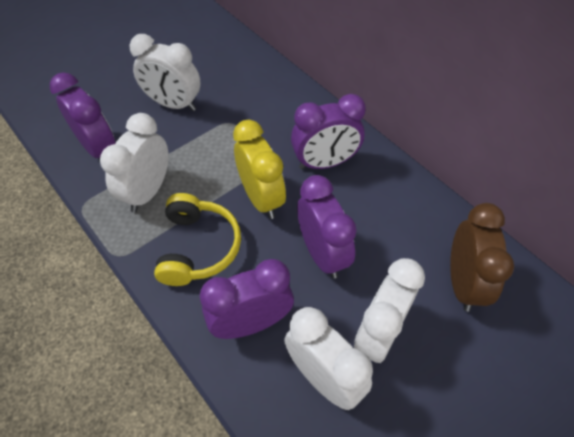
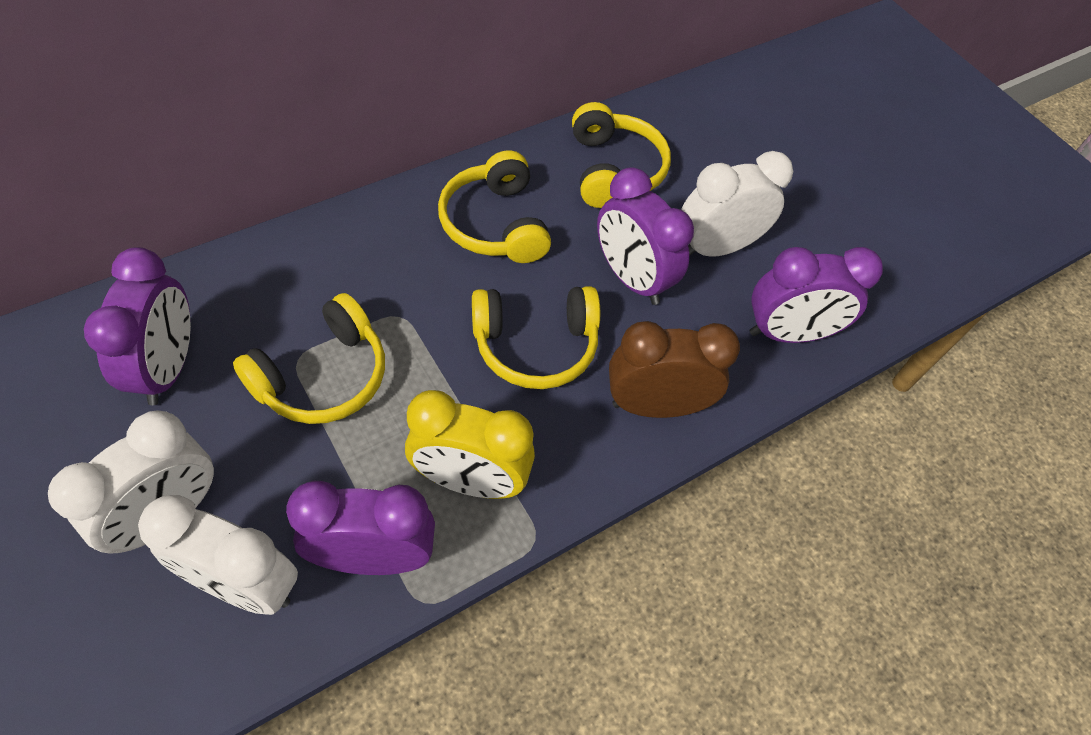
white clock: 4 -> 3
yellow headphones: 1 -> 4

